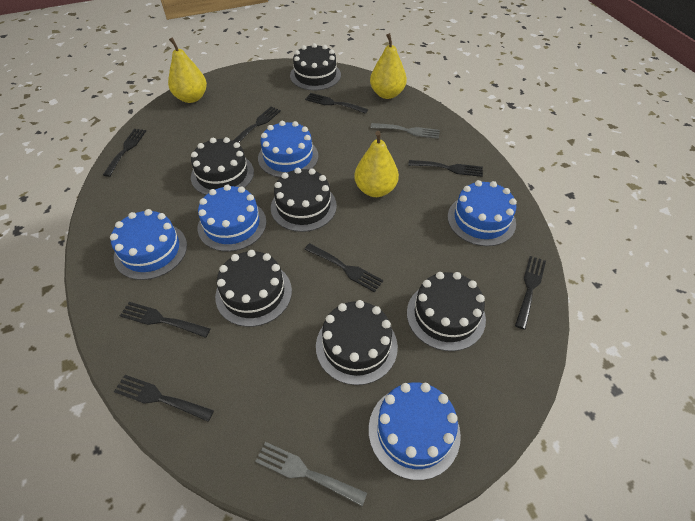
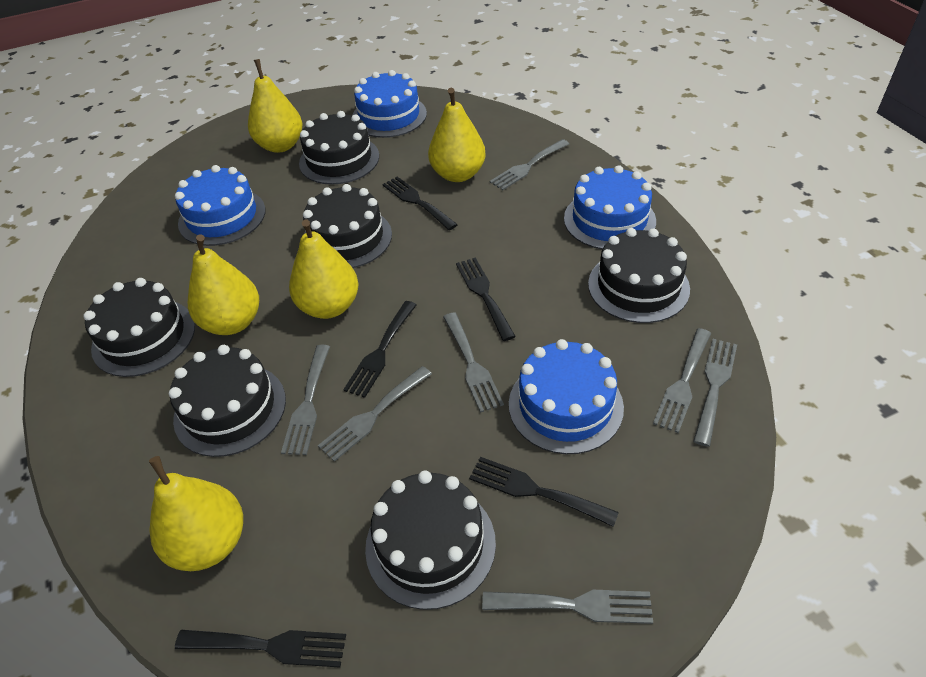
black fork: 8 -> 5
blue cake: 5 -> 4
grey fork: 2 -> 7
yellow pear: 3 -> 5

